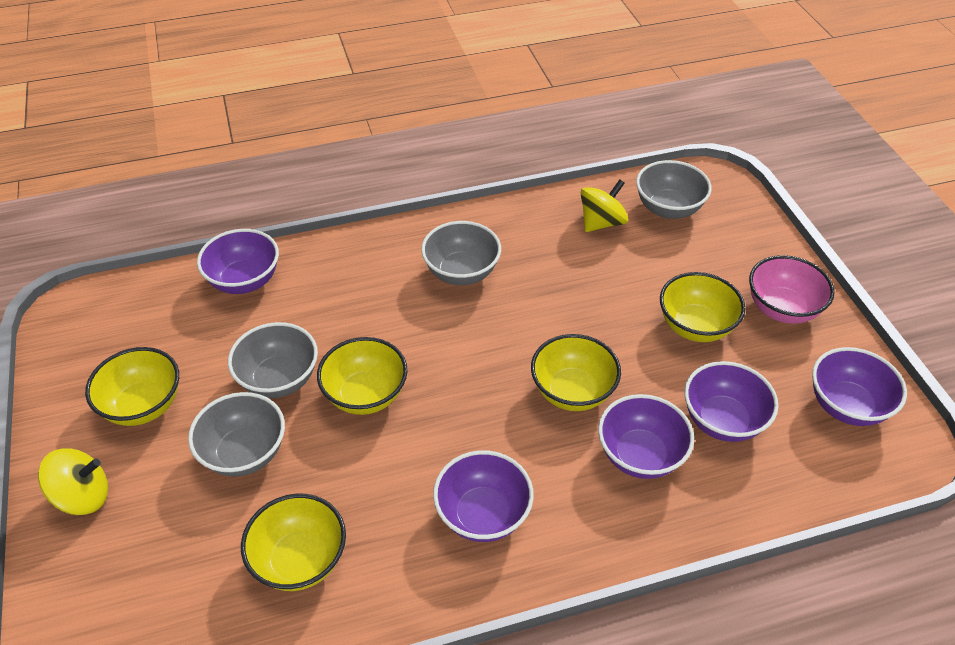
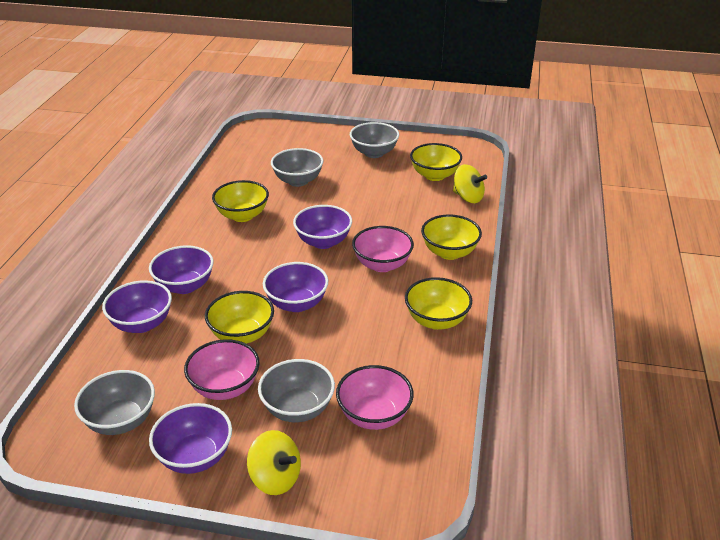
pink bowl: 1 -> 3

